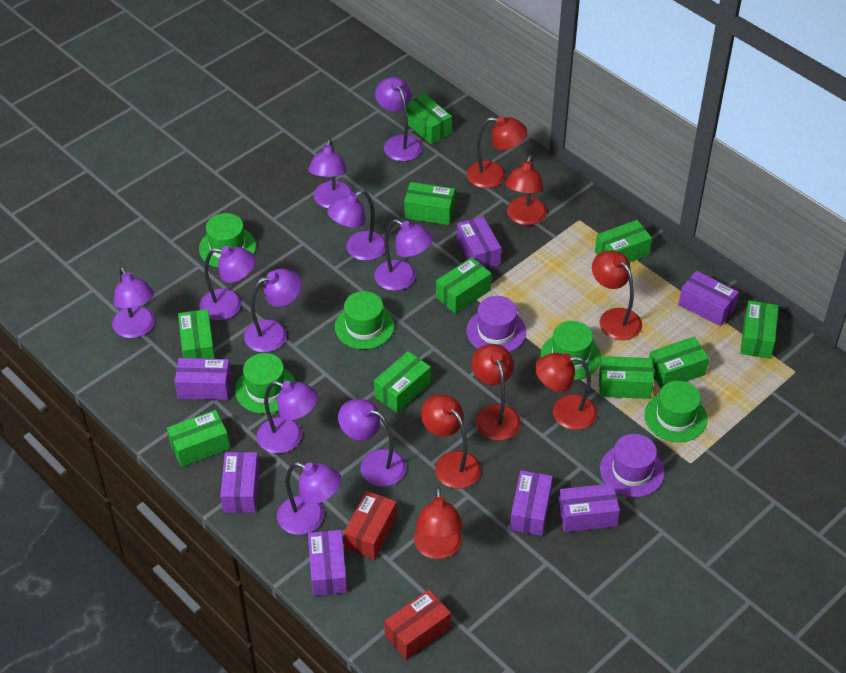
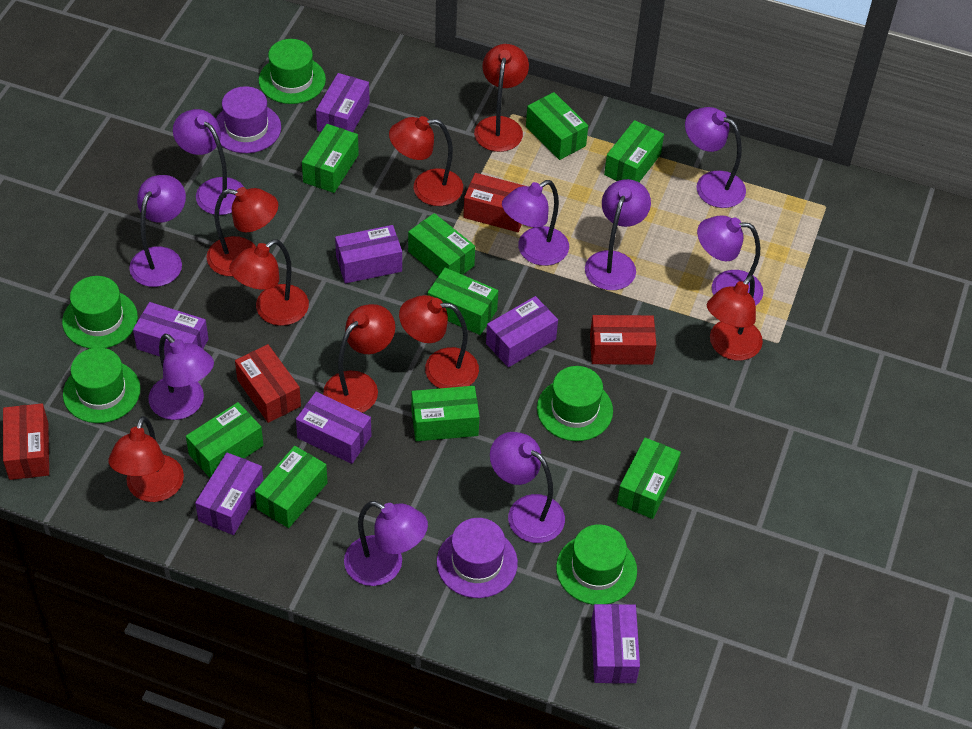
green box: 10 -> 9
purple lamp: 10 -> 9
red box: 2 -> 4
red lamp: 7 -> 8

